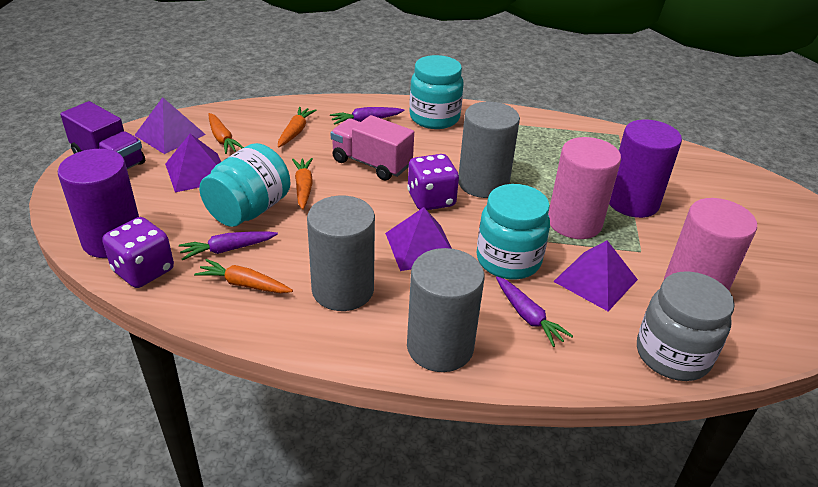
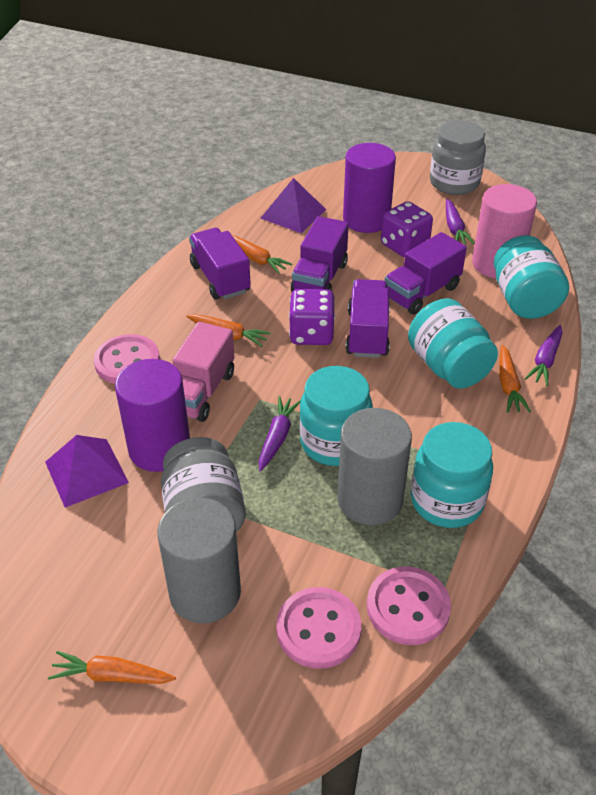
grey cylinder: 3 -> 2
grey jar: 1 -> 2
pink button: 0 -> 3
pink cylinder: 2 -> 1
purple pyramid: 4 -> 2
purple truck: 1 -> 4
turquoise jar: 3 -> 4

